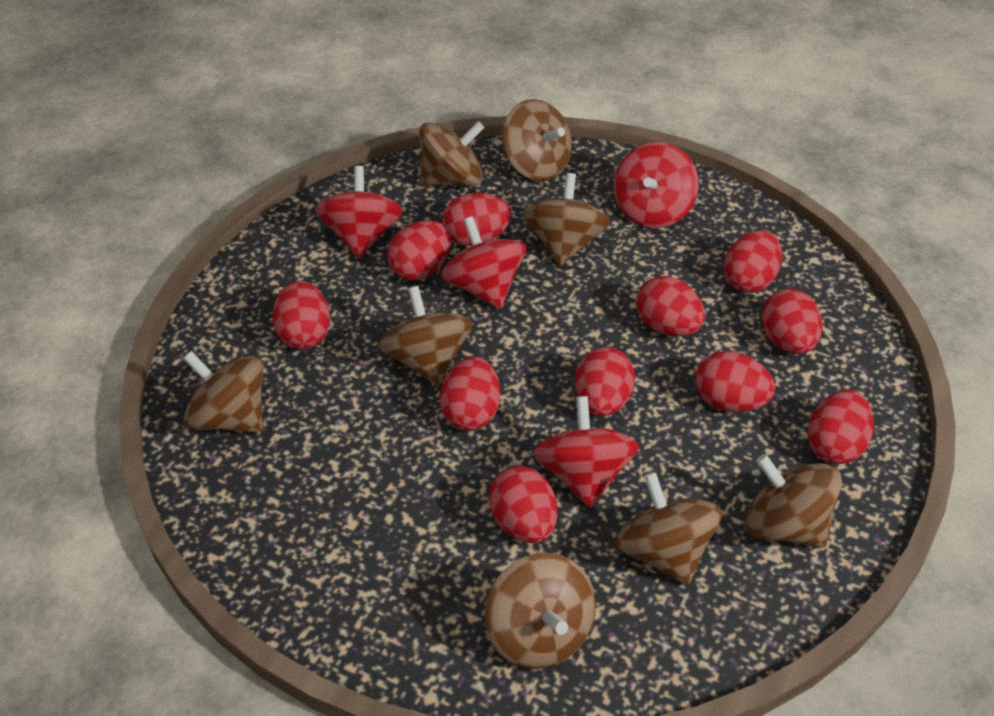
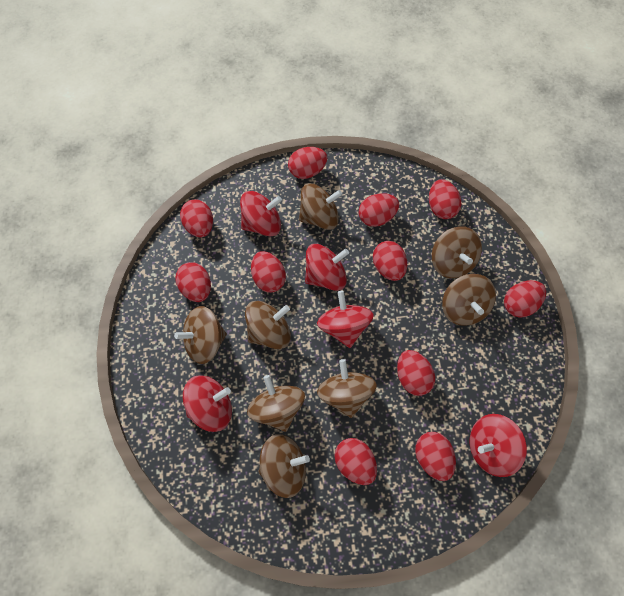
red spinning top: 4 -> 5

